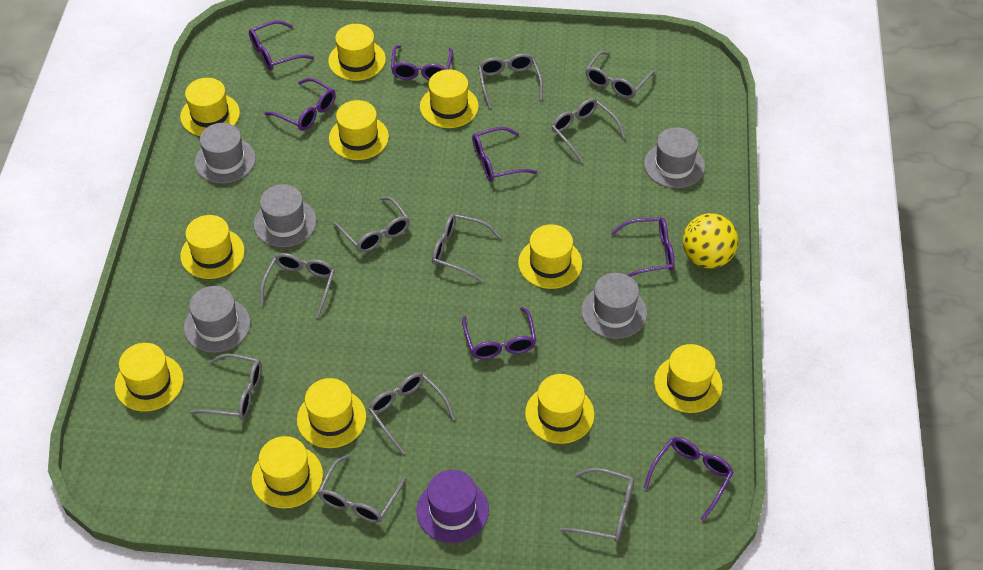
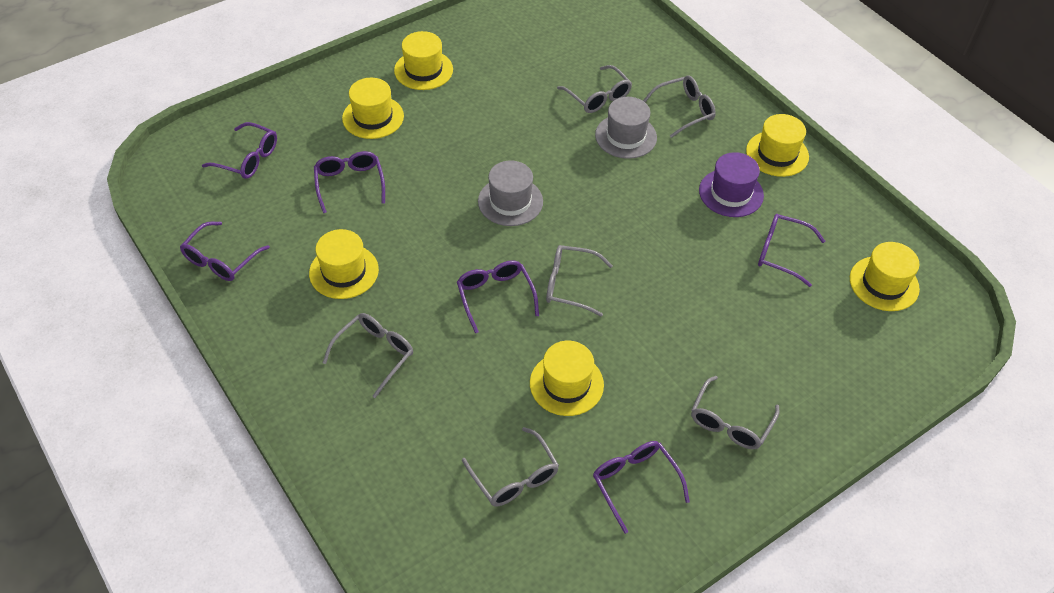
grey glasses: 10 -> 6
grey hat: 5 -> 2
purple glasses: 7 -> 6
yellow ball: 1 -> 0
yellow hat: 11 -> 6

